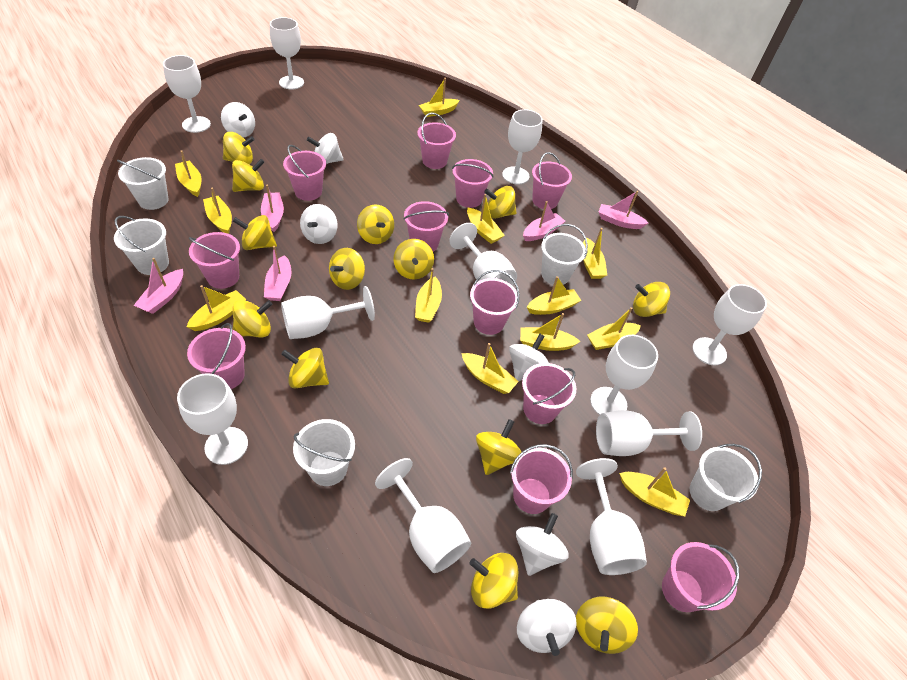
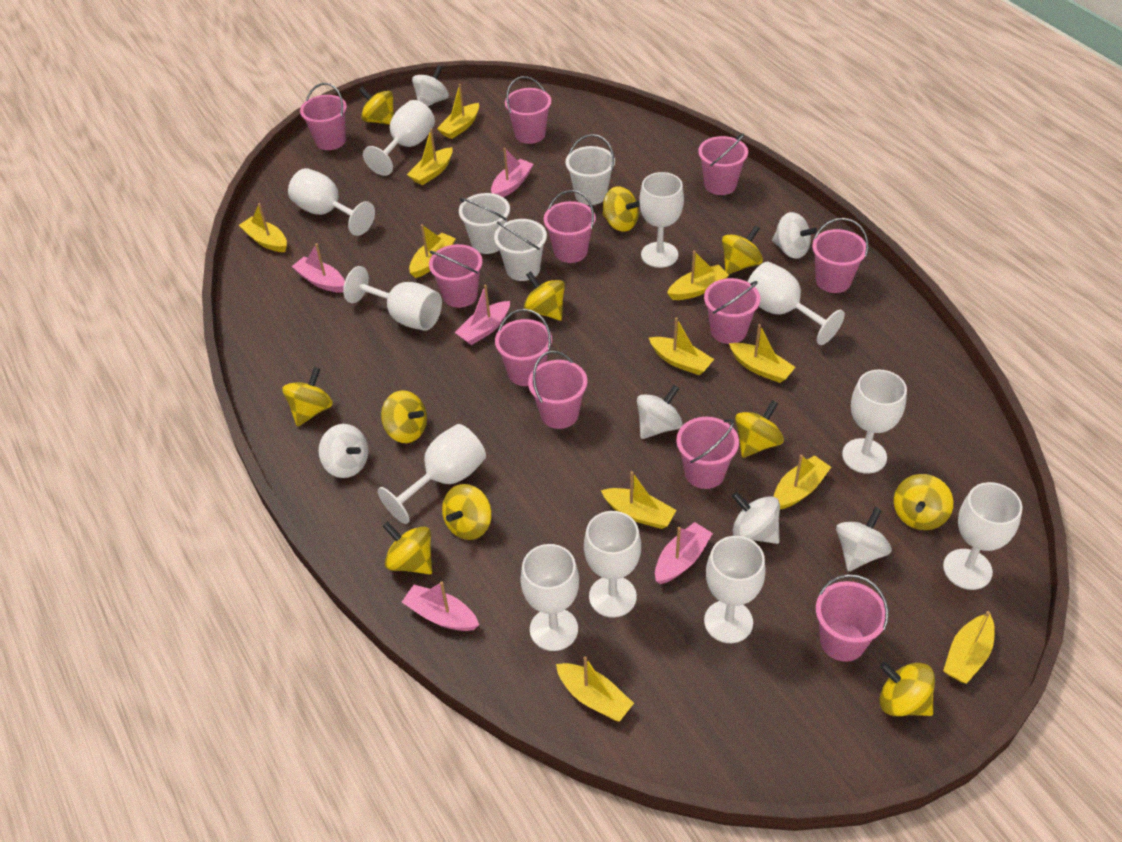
white bucket: 5 -> 3
yellow boat: 12 -> 11
yellow spinning top: 13 -> 11

